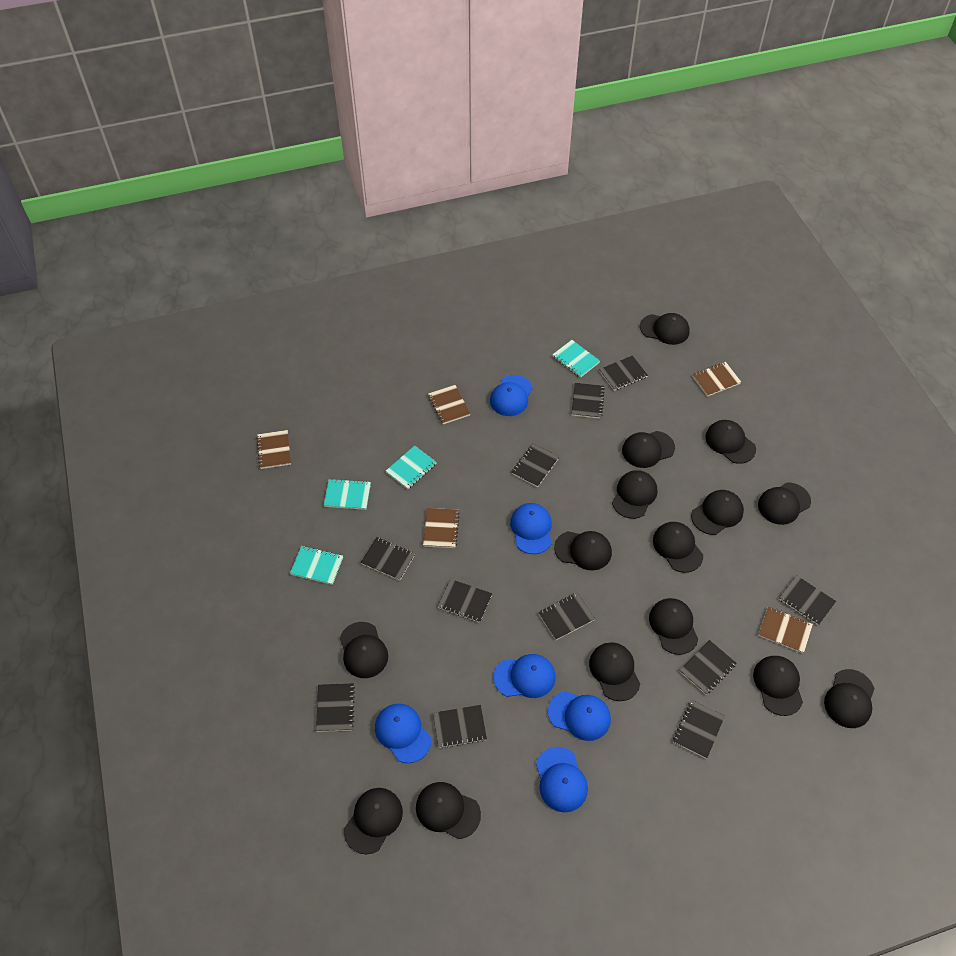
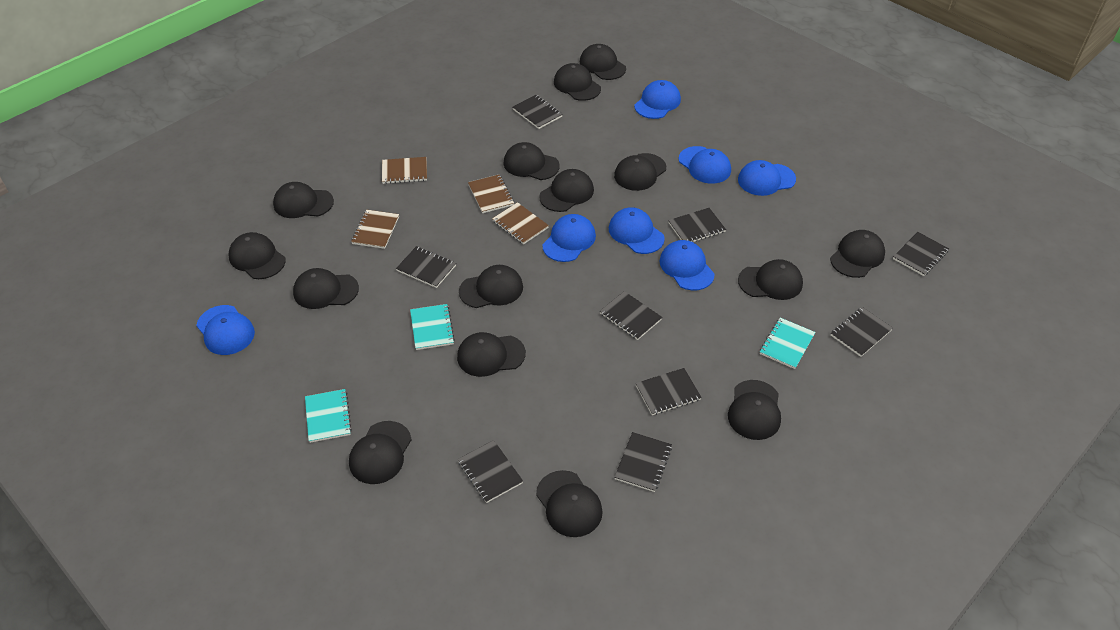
black notebook: 11 -> 9
blue cap: 6 -> 7
brown notebook: 5 -> 4
turquoise notebook: 4 -> 3

